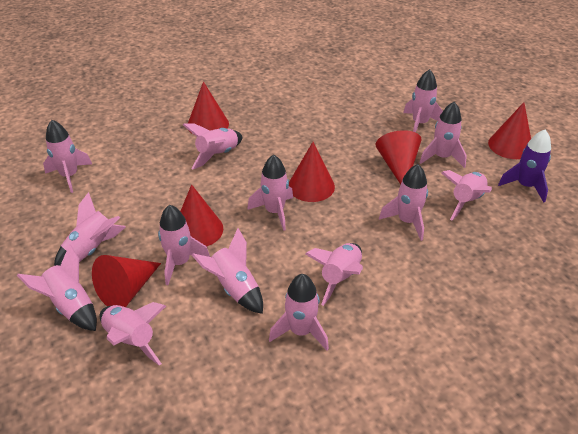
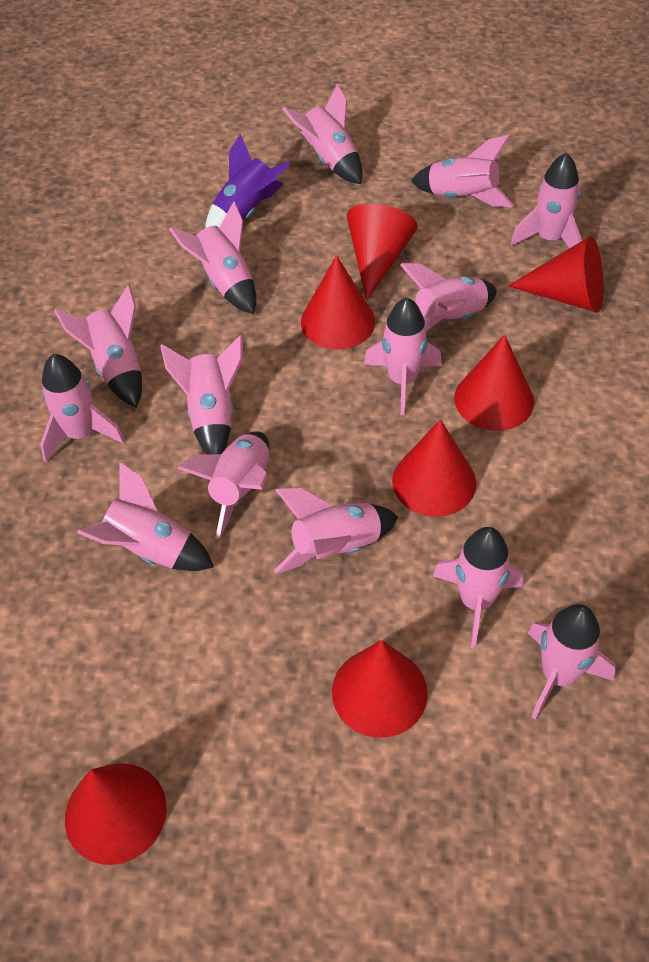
red cone: 6 -> 7

